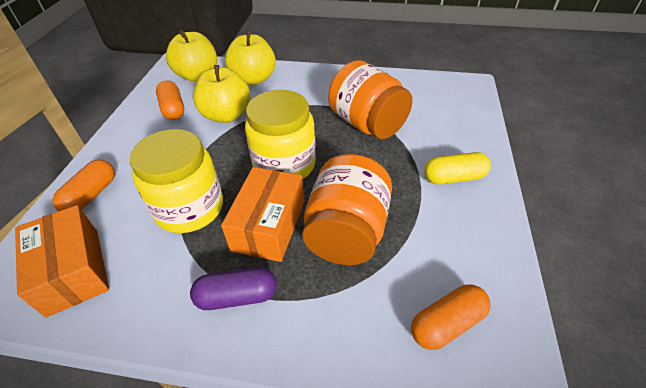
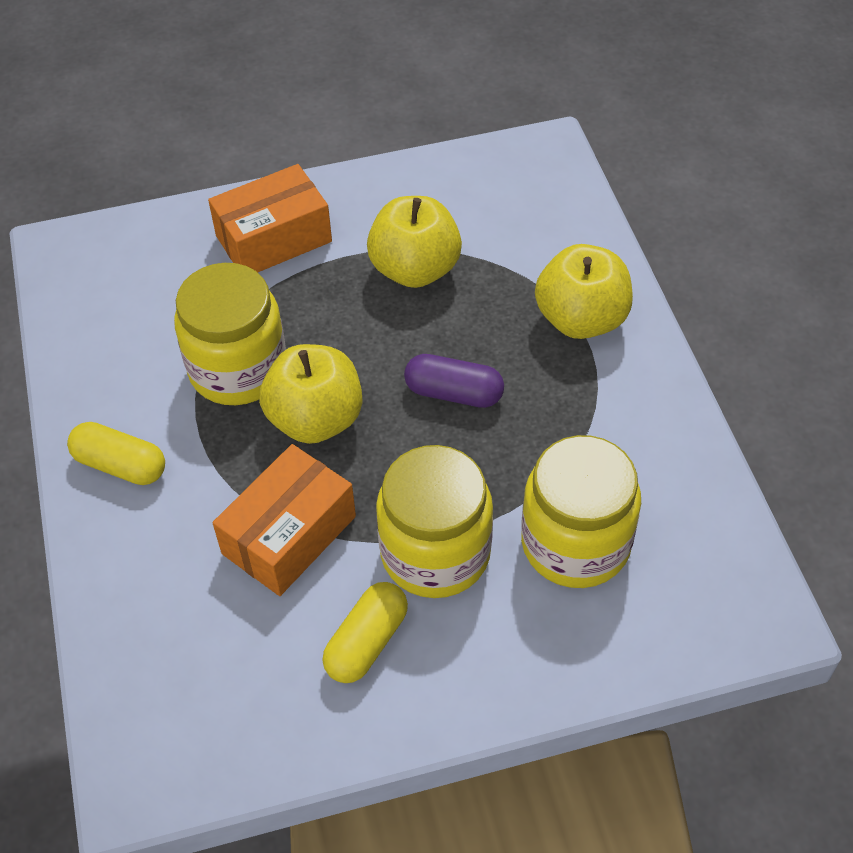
orange capsule: 3 -> 0
orange jar: 2 -> 0
yellow capsule: 1 -> 2
yellow jar: 2 -> 3

